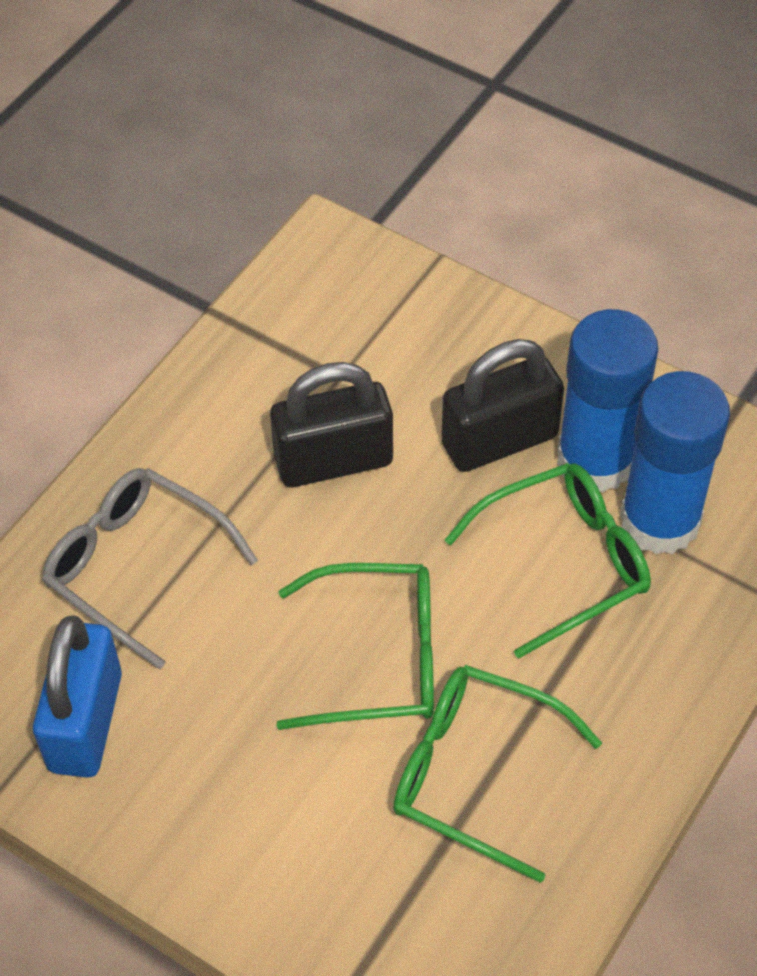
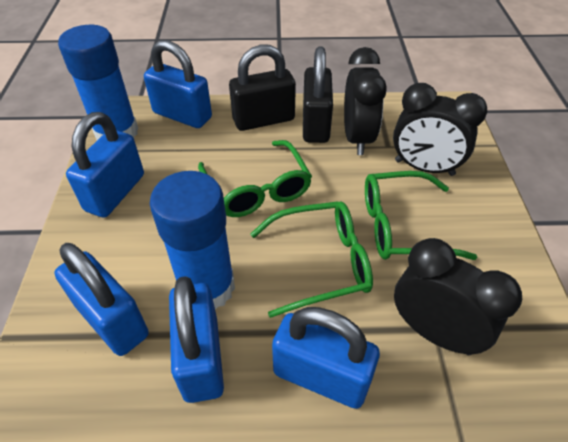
black clock: 0 -> 3
blue padlock: 1 -> 5
grey glasses: 1 -> 0

